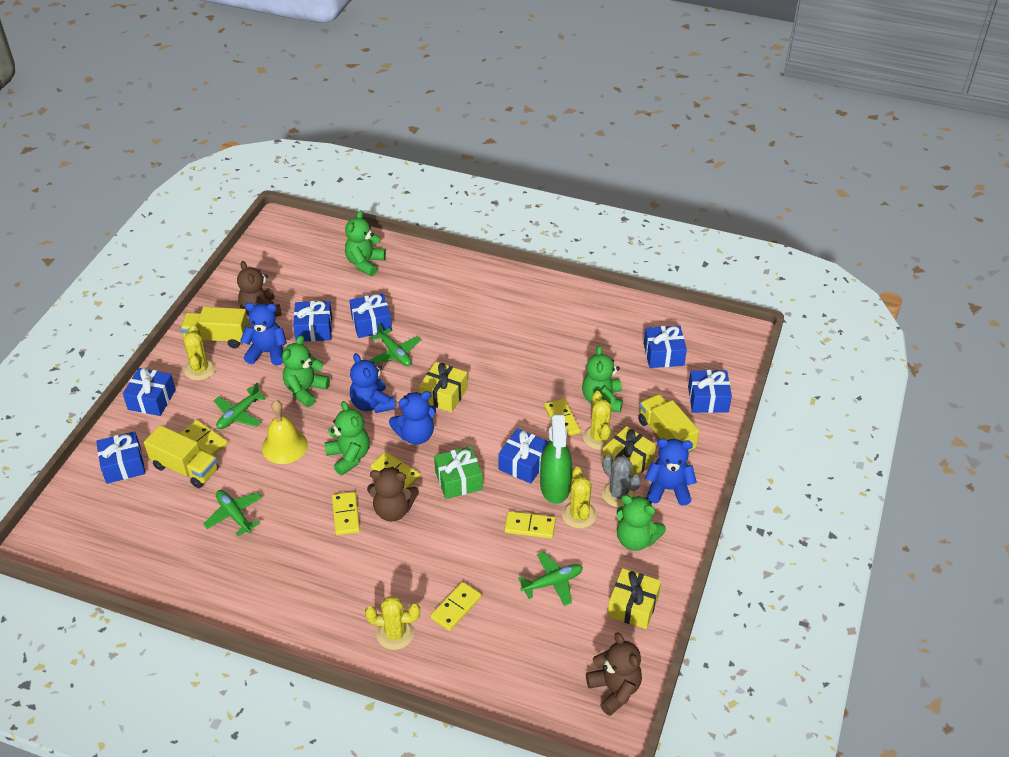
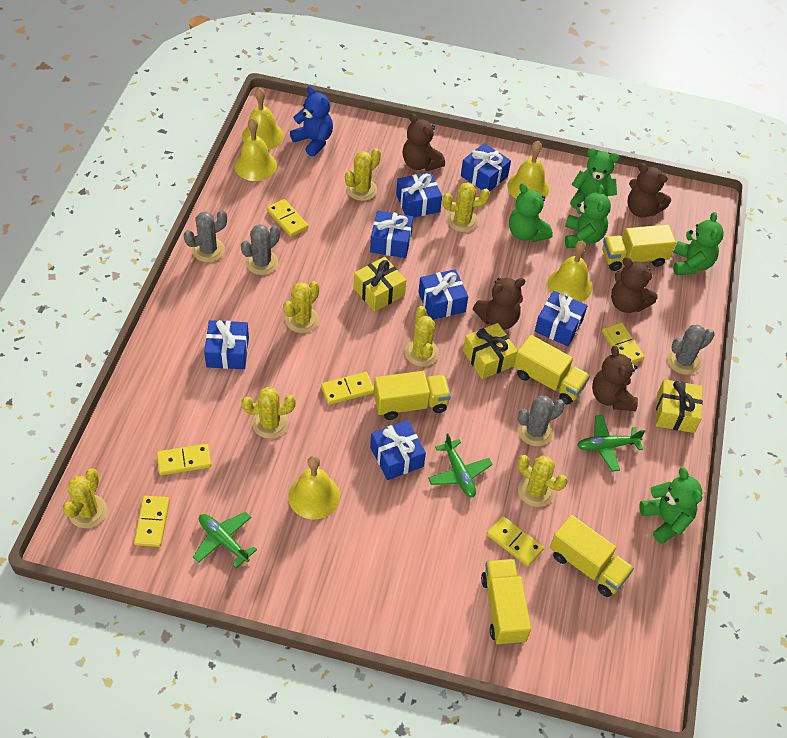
blue teddy bear: 4 -> 1
brown teddy bear: 3 -> 5
green gift: 1 -> 0
green plane: 4 -> 3
green spray bottle: 1 -> 0
grey cactus: 1 -> 4
yellow bell: 1 -> 5
yellow cactus: 4 -> 7
yellow truck: 3 -> 5

